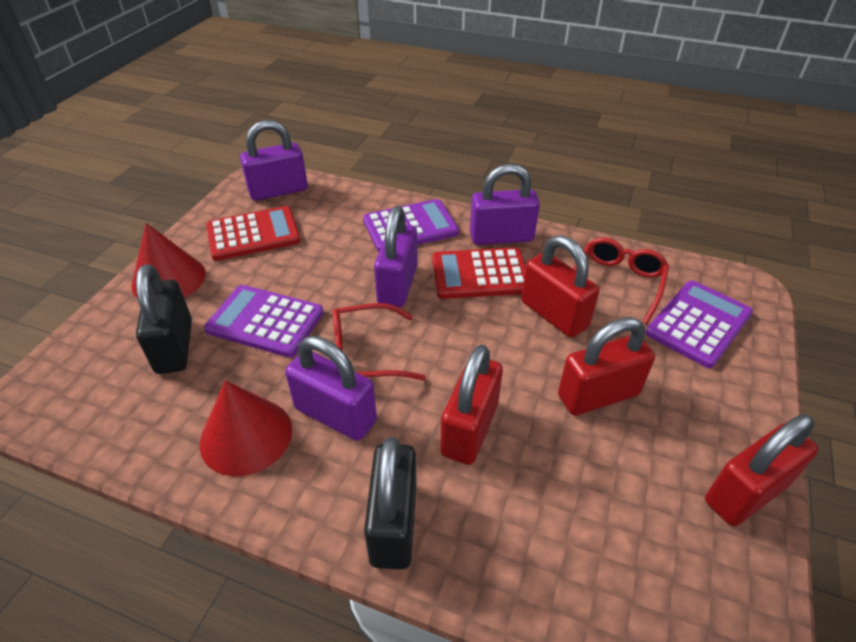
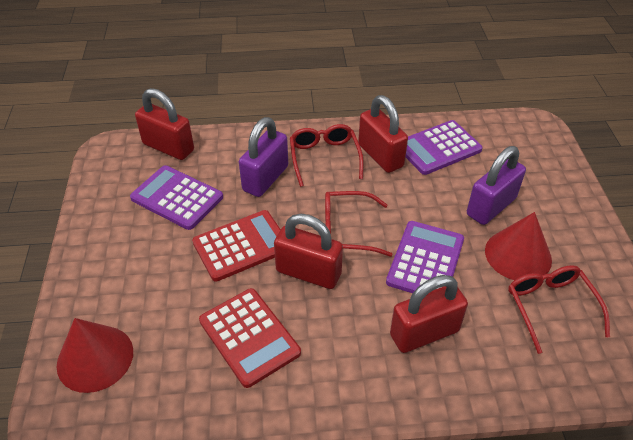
black padlock: 2 -> 0
purple padlock: 4 -> 2
red glasses: 2 -> 3

